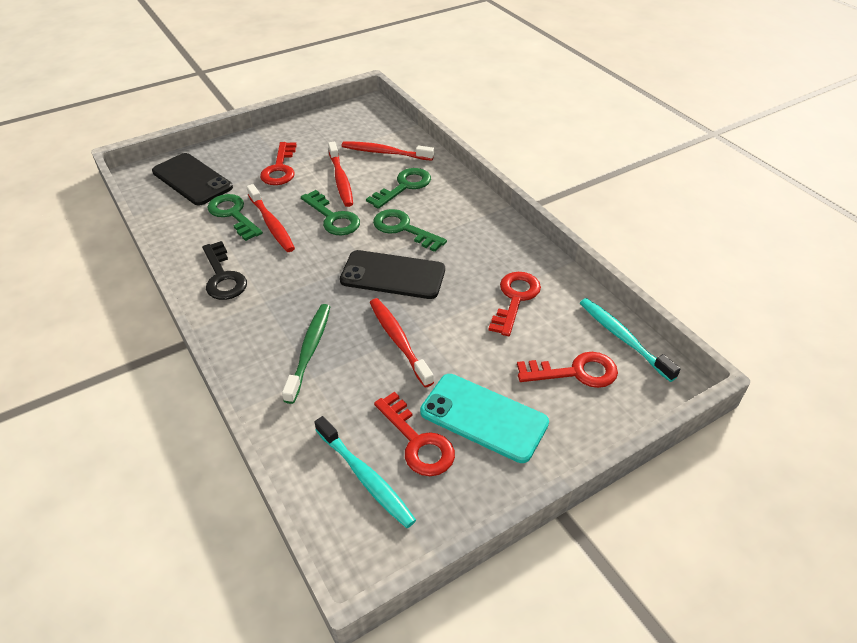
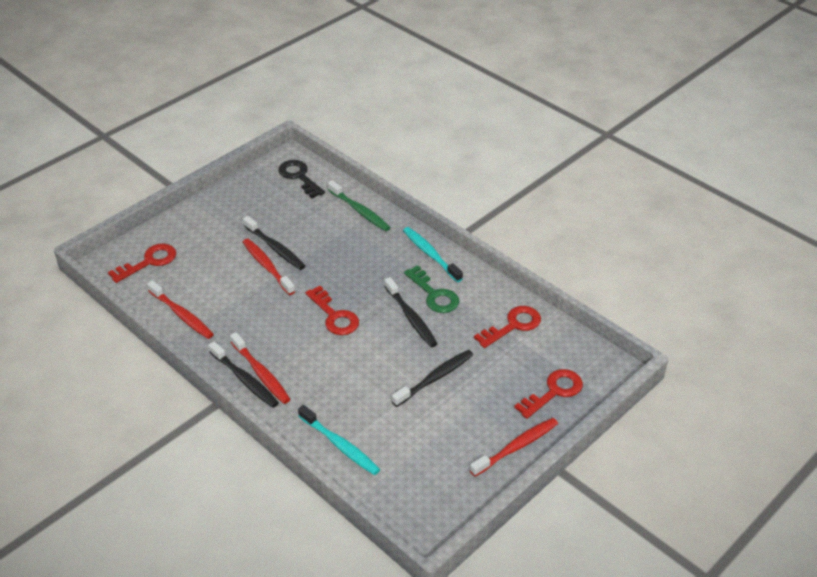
black phone: 2 -> 0
black toothbrush: 0 -> 4
green key: 4 -> 1
turquoise phone: 1 -> 0

